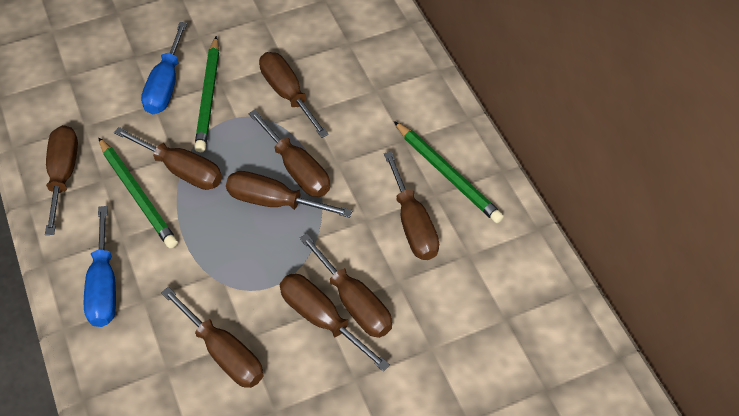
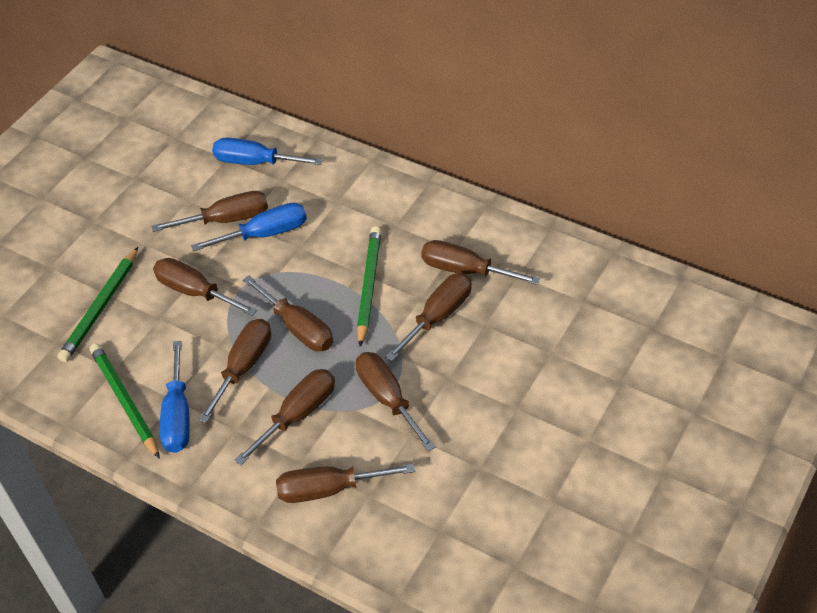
blue screwdriver: 2 -> 3

